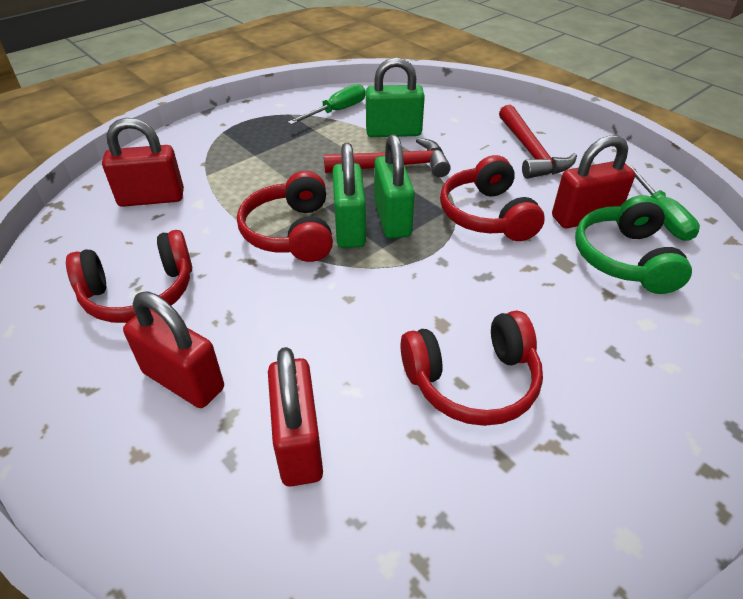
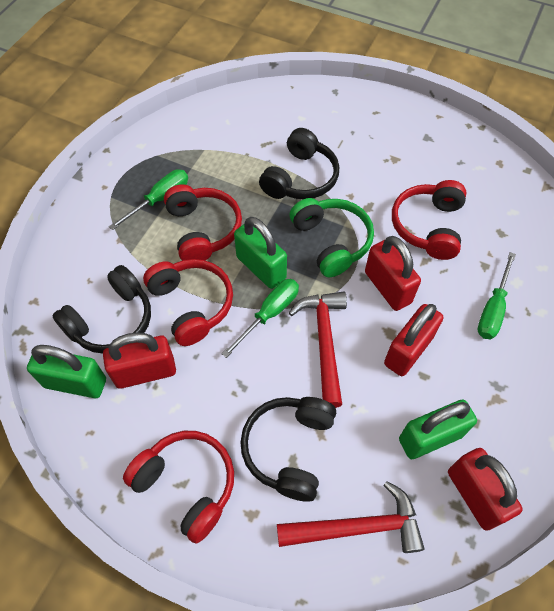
black headphones: 0 -> 3
green screwdriver: 2 -> 3

